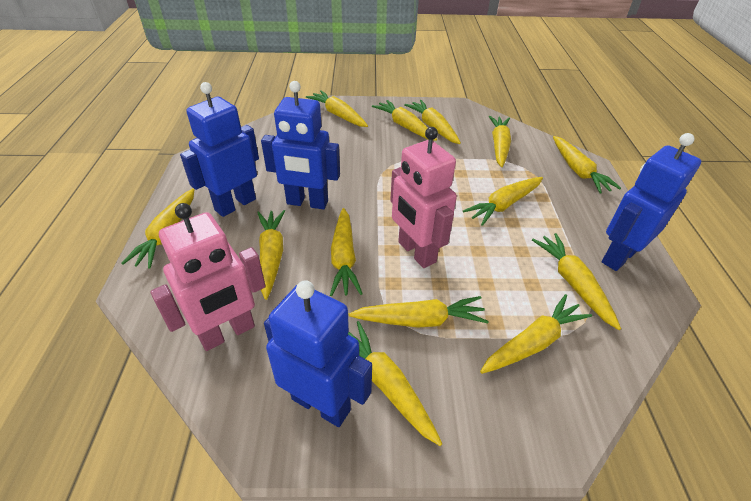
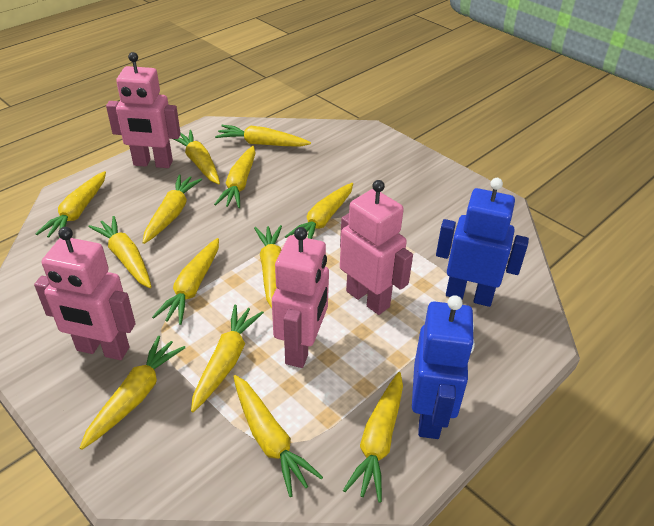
blue robot: 4 -> 2
pink robot: 2 -> 4

